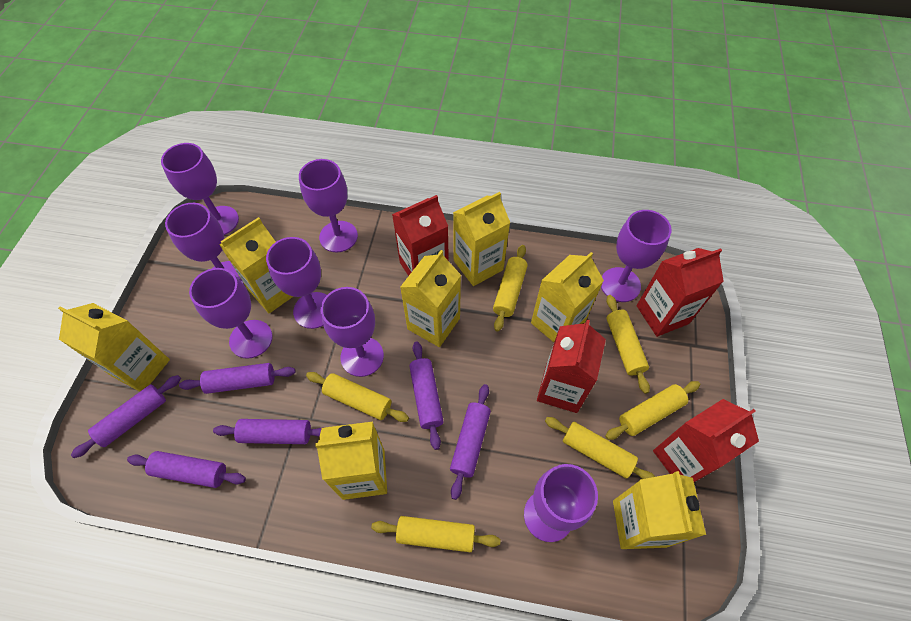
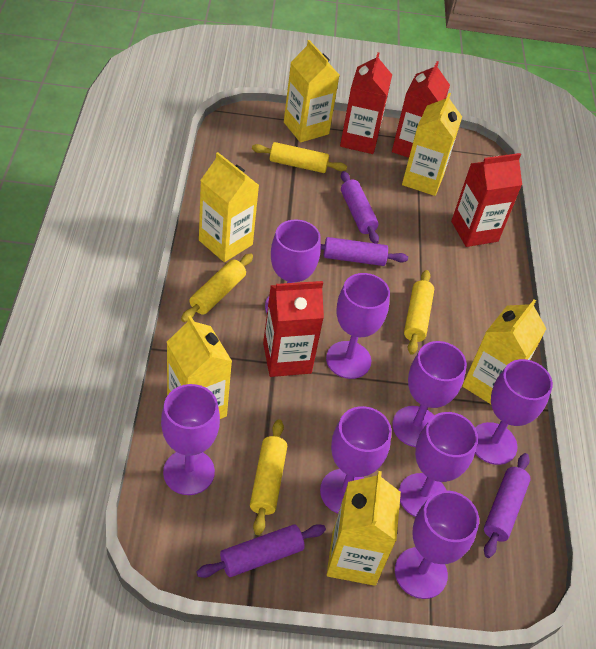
purple rolling pin: 6 -> 4
yellow carton: 7 -> 6
yellow rolling pin: 6 -> 4

